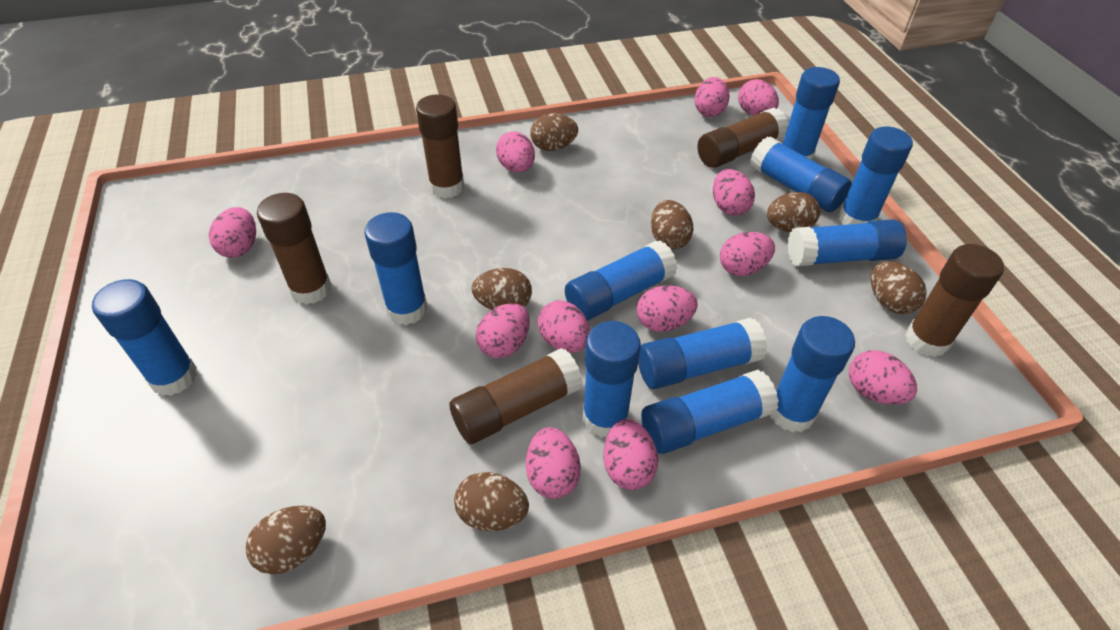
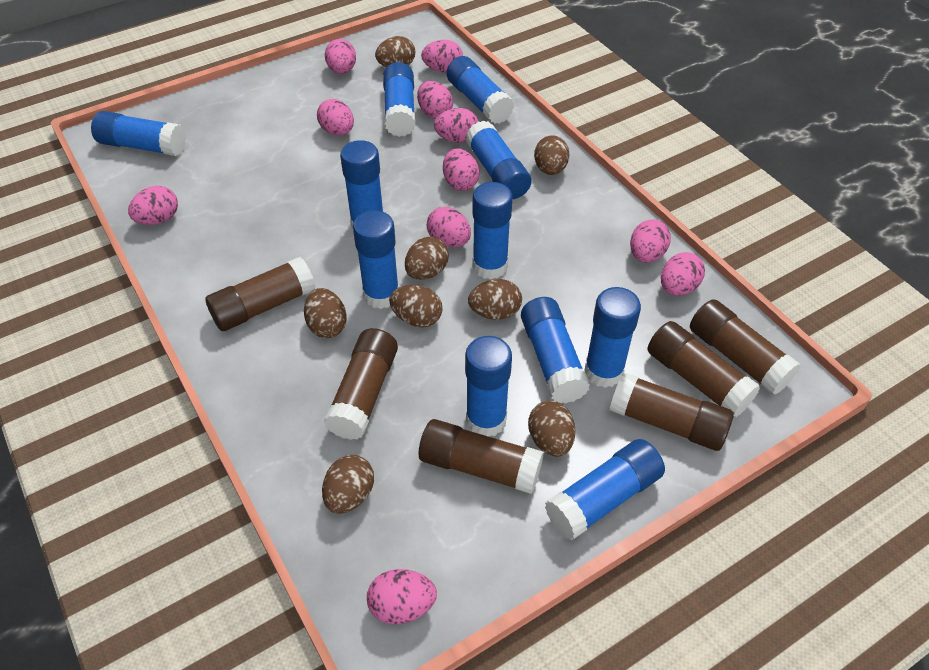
brown egg: 7 -> 8
brown glue stick: 5 -> 6
pink egg: 12 -> 11

